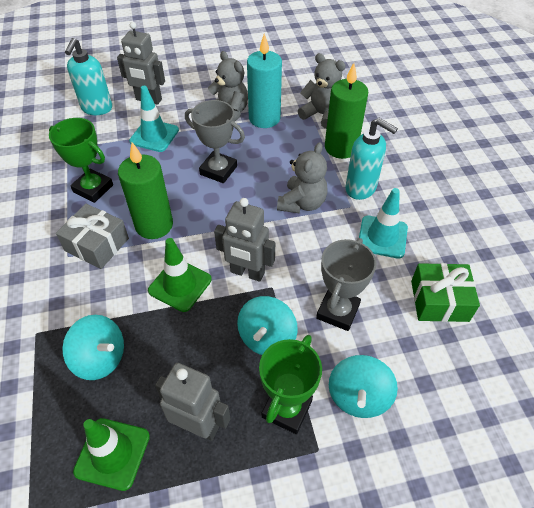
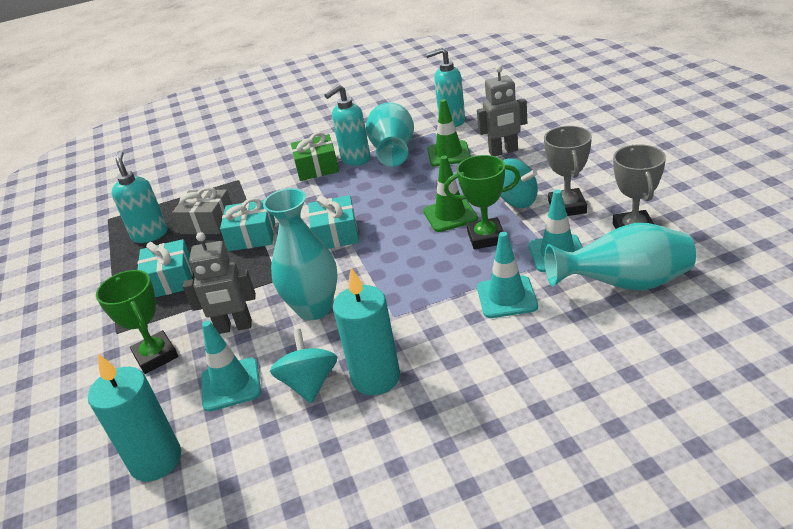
green candle: 2 -> 0
grey robot: 3 -> 2
grey teddy bear: 3 -> 0
turquoise candle: 1 -> 2
turquoise gift: 0 -> 3
turquoise soap dispenser: 2 -> 3
turquoise spinning top: 3 -> 2
turquoise traffic cone: 2 -> 3
turquoise vase: 0 -> 3

